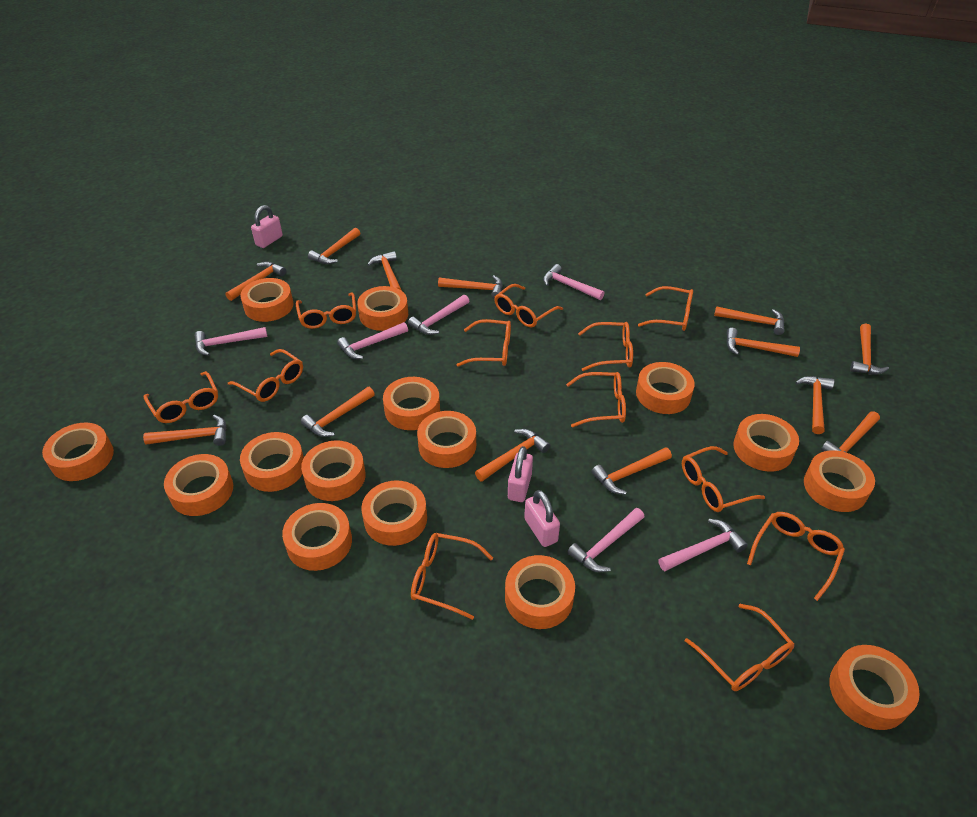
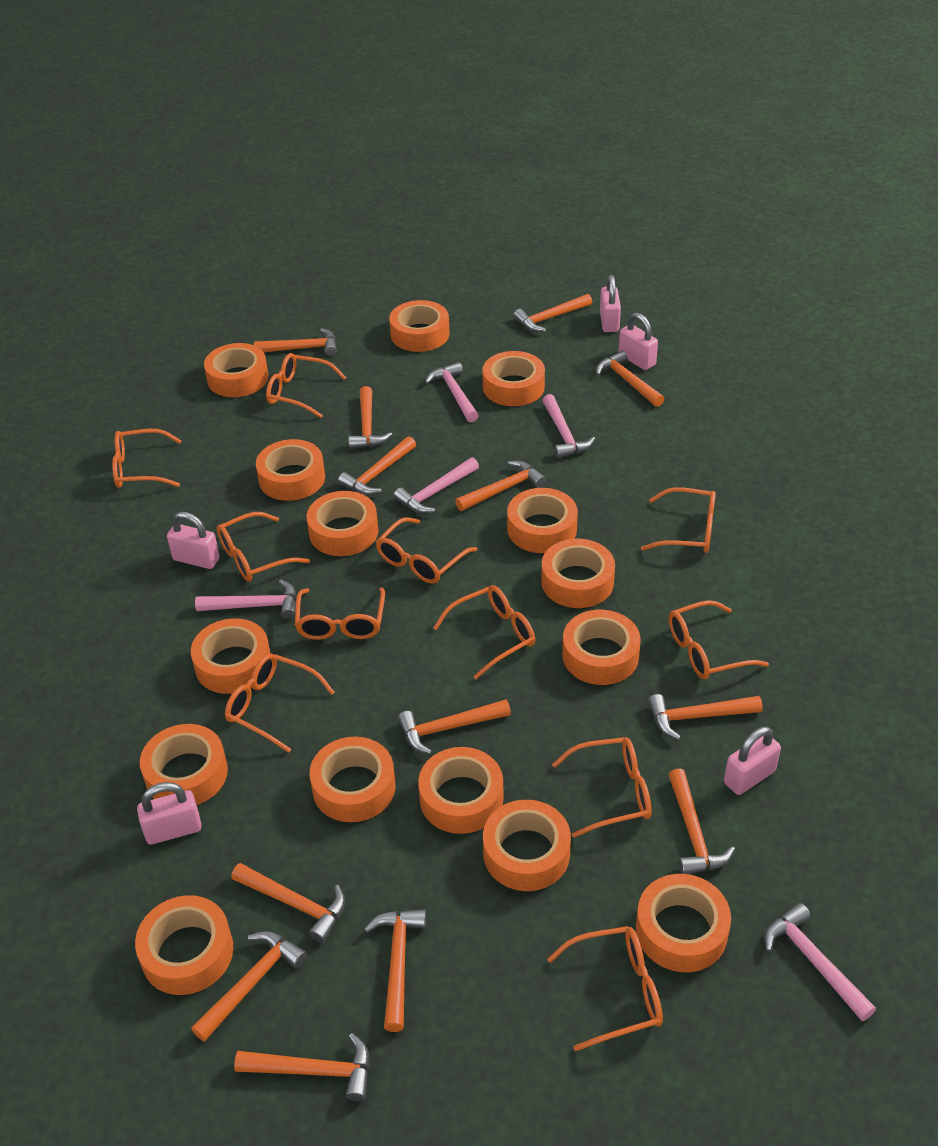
orange glasses: 12 -> 11
pink hammer: 6 -> 5
pink padlock: 3 -> 5

